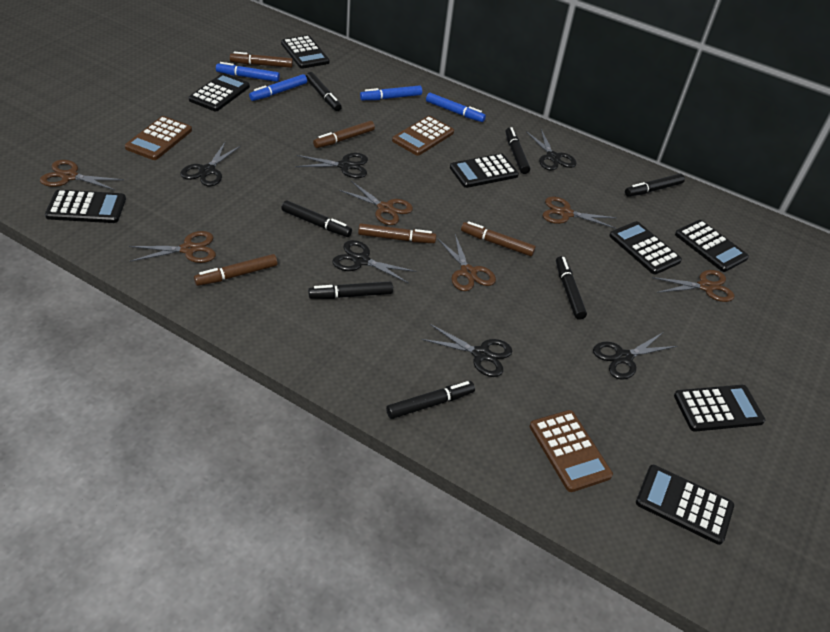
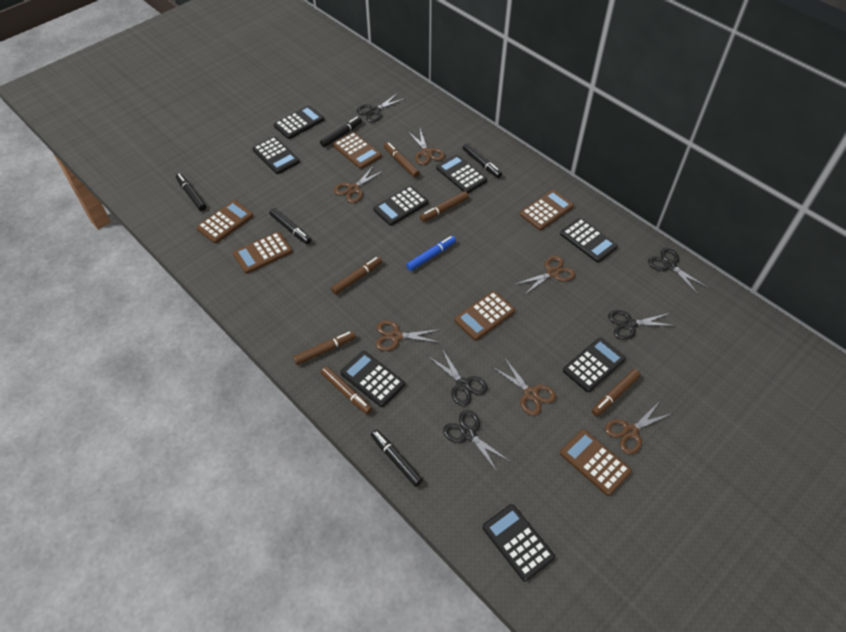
black marker: 7 -> 5
black scissors: 6 -> 5
blue marker: 4 -> 1
brown calculator: 3 -> 6
brown marker: 5 -> 6

